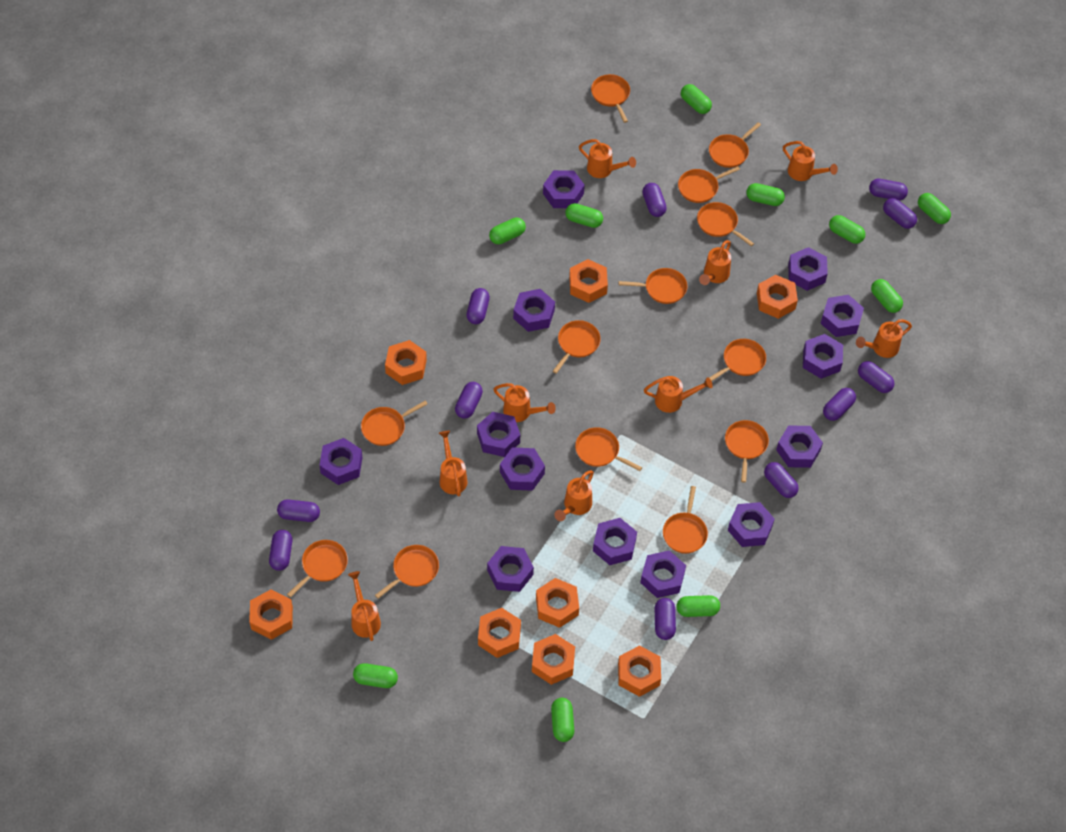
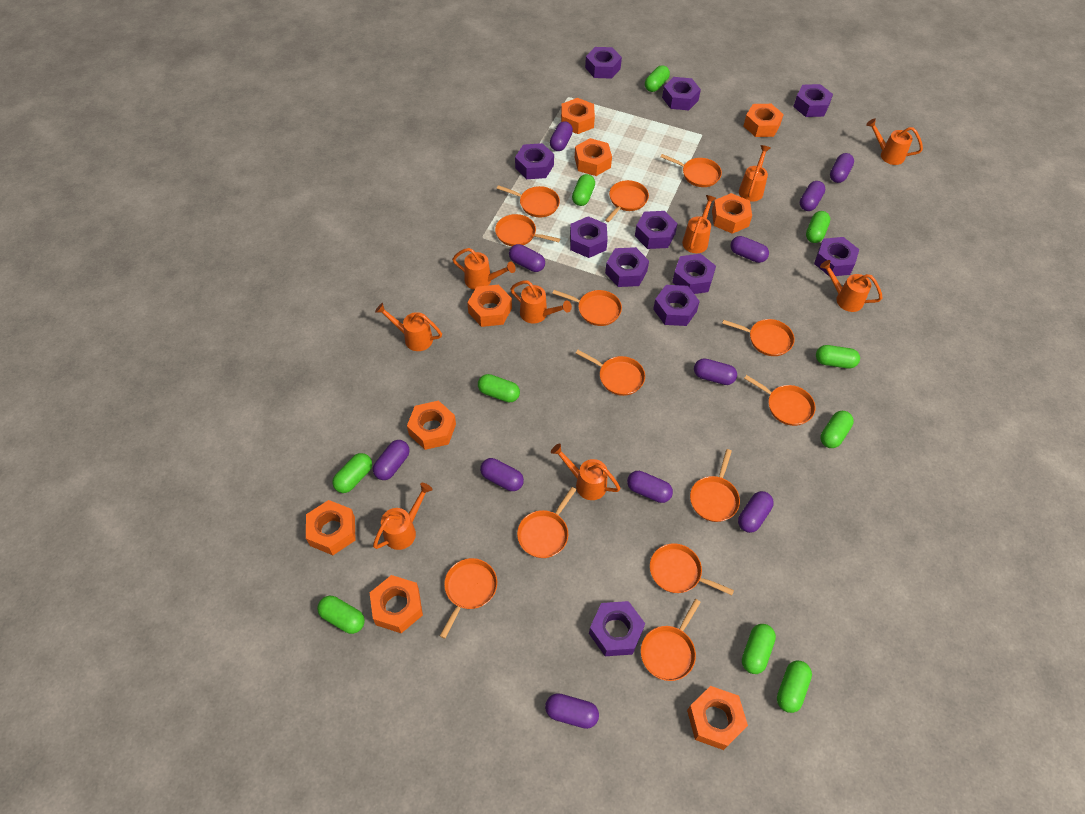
orange nut: 8 -> 9
purple nut: 13 -> 11

